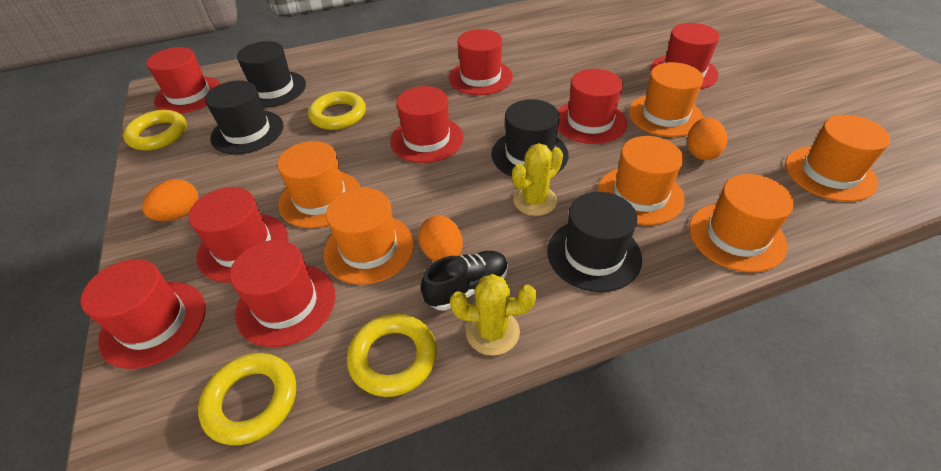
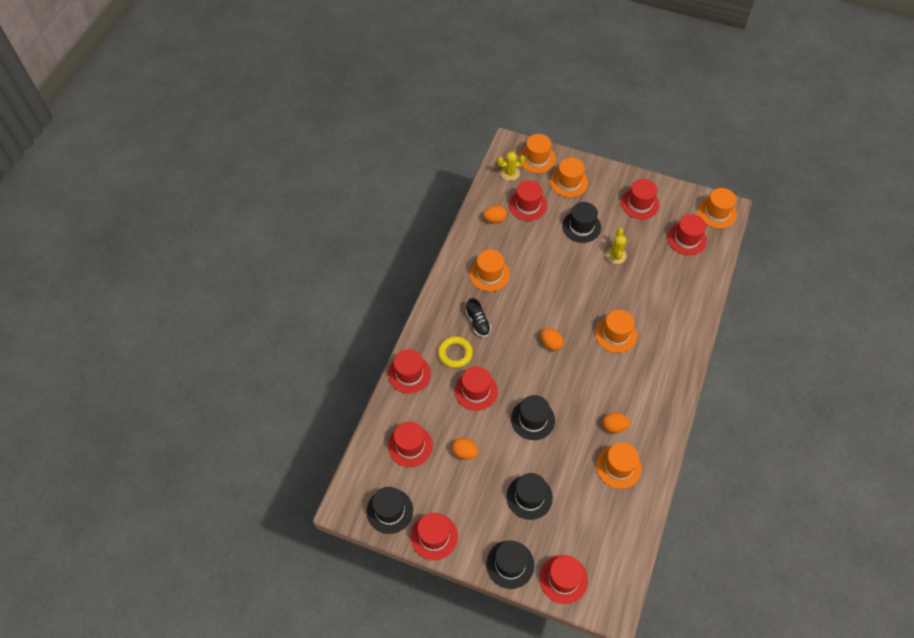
black hat: 4 -> 5
orange egg: 3 -> 4
yellow ring: 4 -> 1

